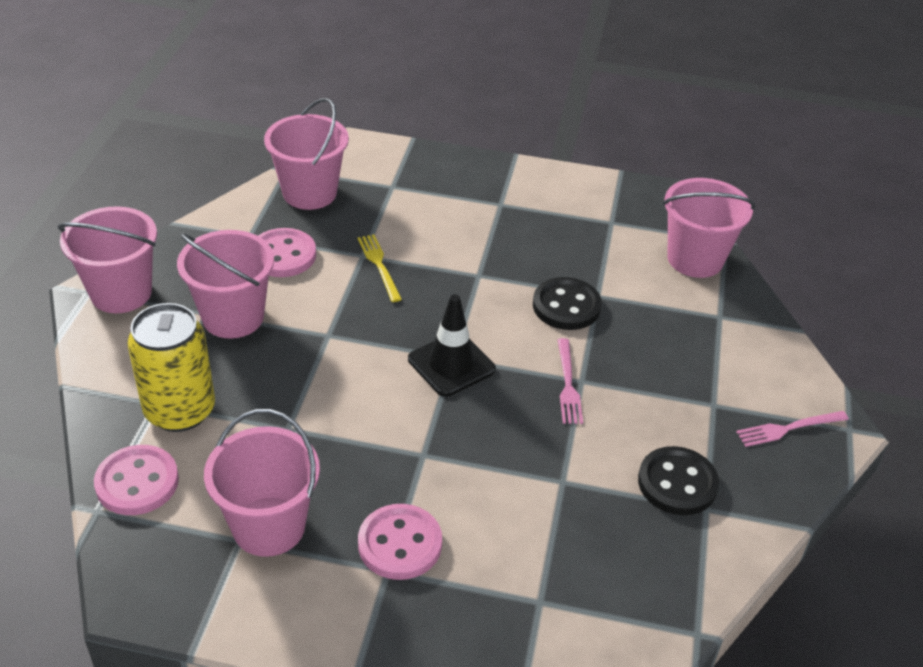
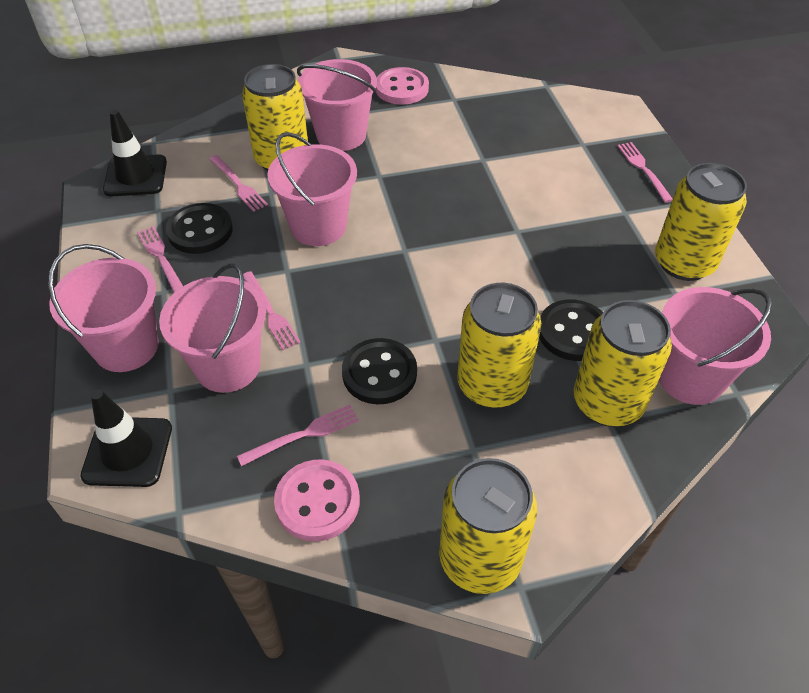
black button: 2 -> 3
black traffic cone: 1 -> 2
pink button: 3 -> 2
pink fork: 2 -> 5
yellow can: 1 -> 5
yellow fork: 1 -> 0

